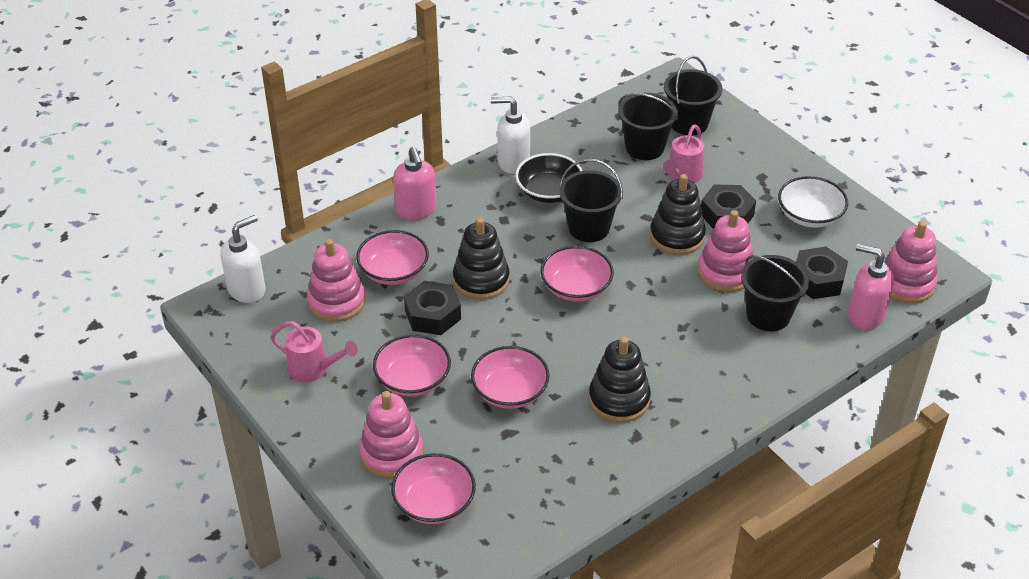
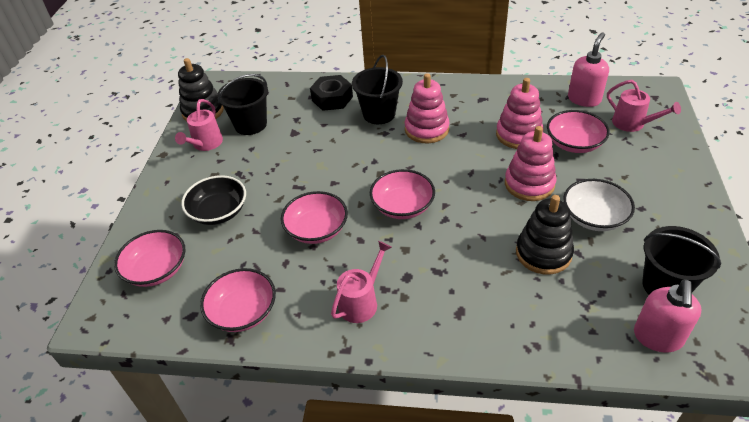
black bucket: 4 -> 3
black nut: 3 -> 1
black stacking toy: 3 -> 2
pink stacking toy: 4 -> 3
pink watering can: 2 -> 3
white soap dispenser: 2 -> 0

